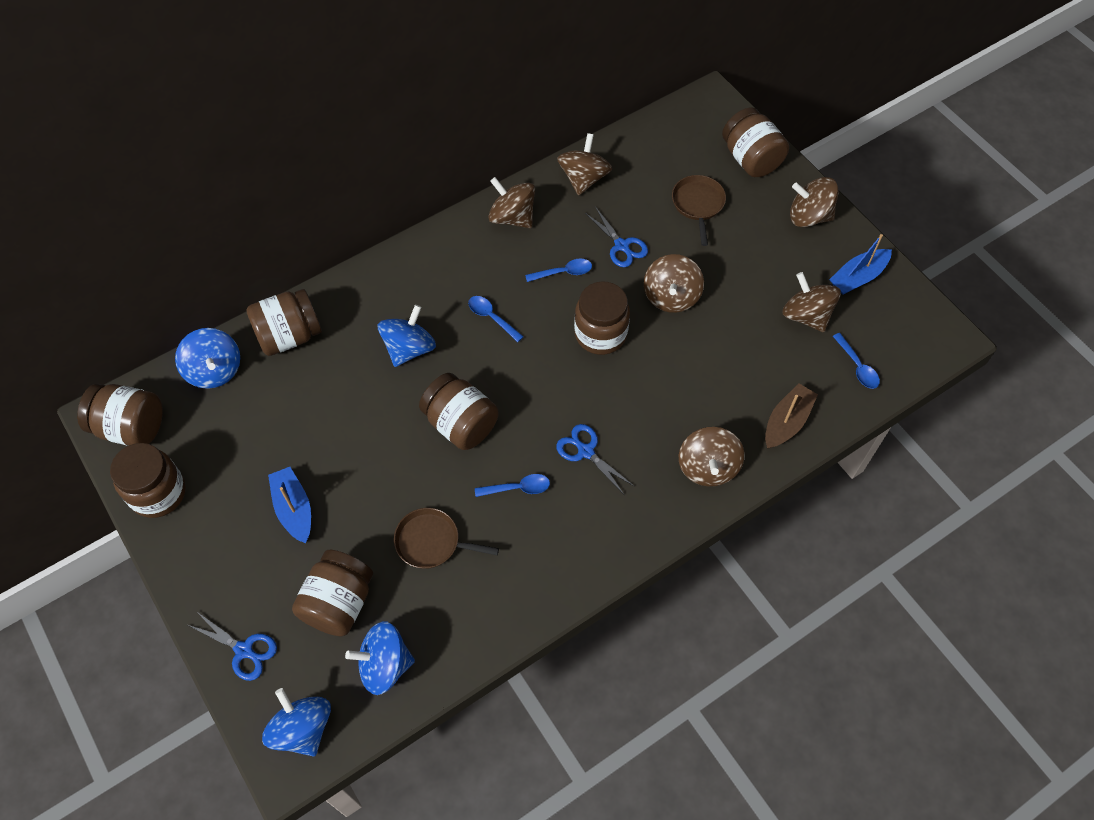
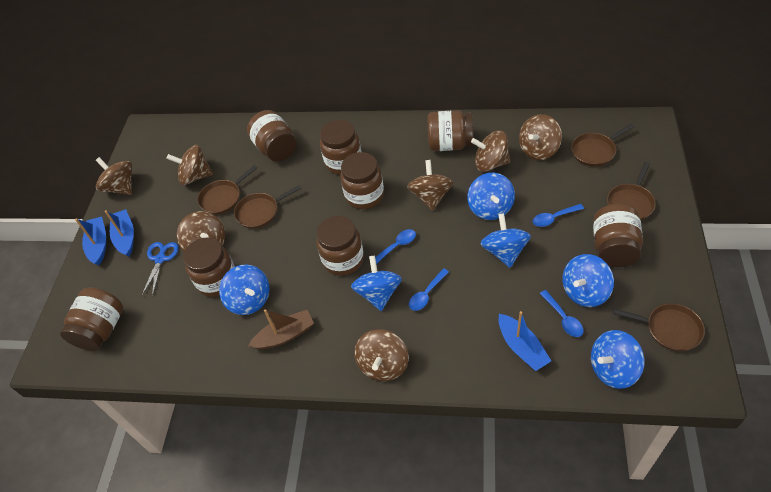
blue boat: 2 -> 3
blue scissors: 3 -> 1
blue spinning top: 4 -> 6
brown jar: 7 -> 8
brown pan: 2 -> 5
brown spinning top: 6 -> 7

